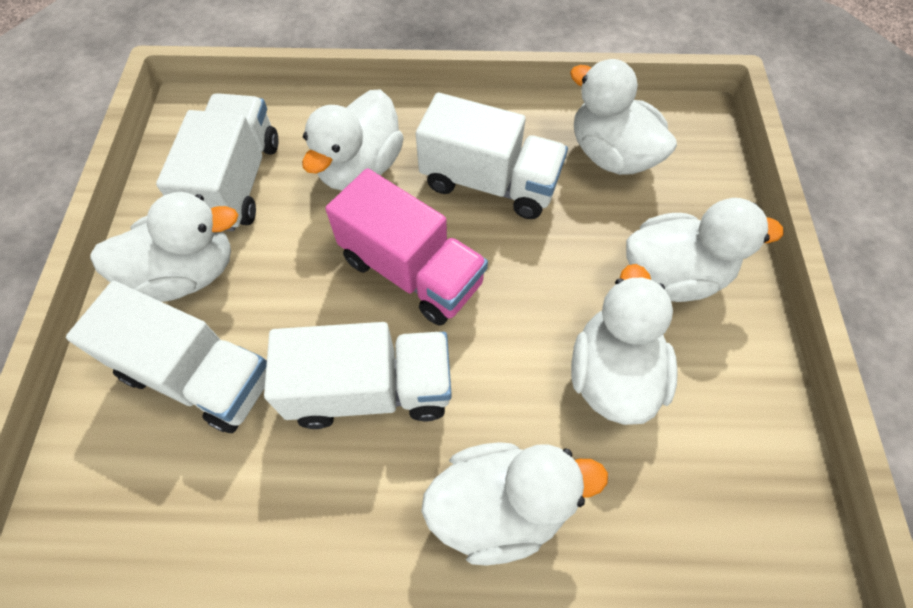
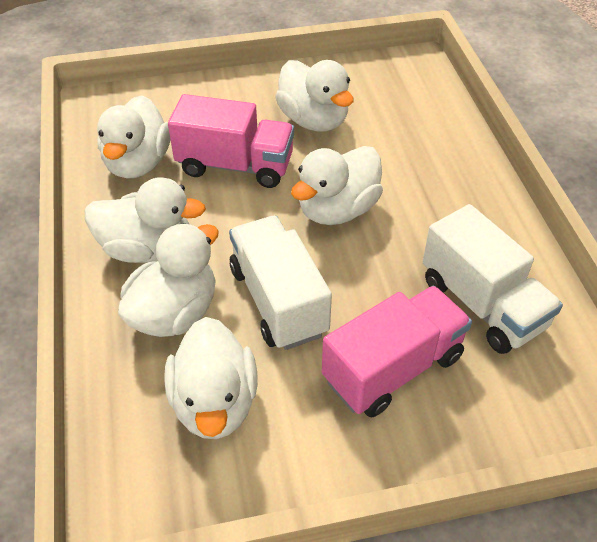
pink truck: 1 -> 2
white truck: 4 -> 2

